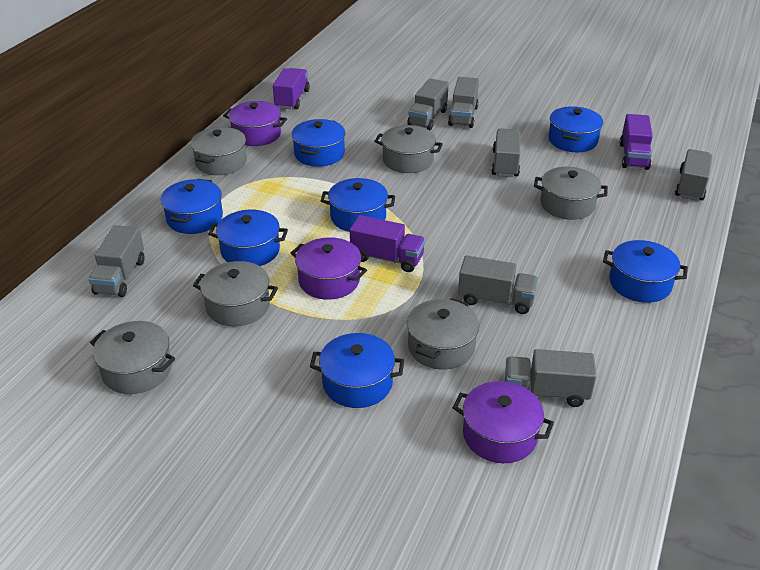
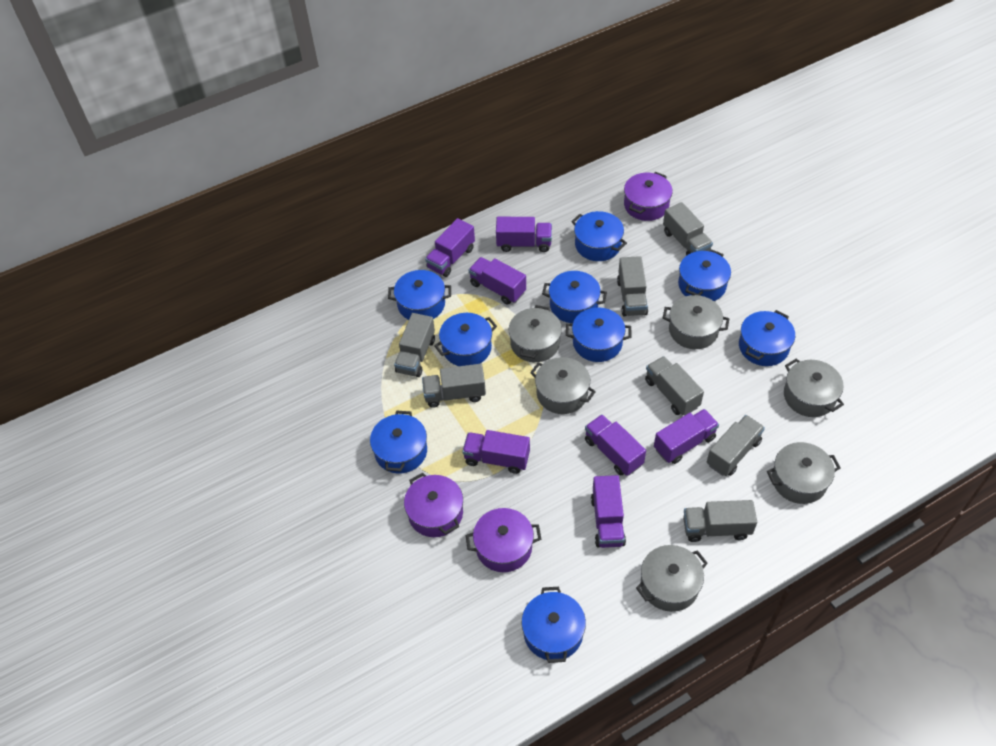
blue pot: 7 -> 9
purple truck: 3 -> 7

